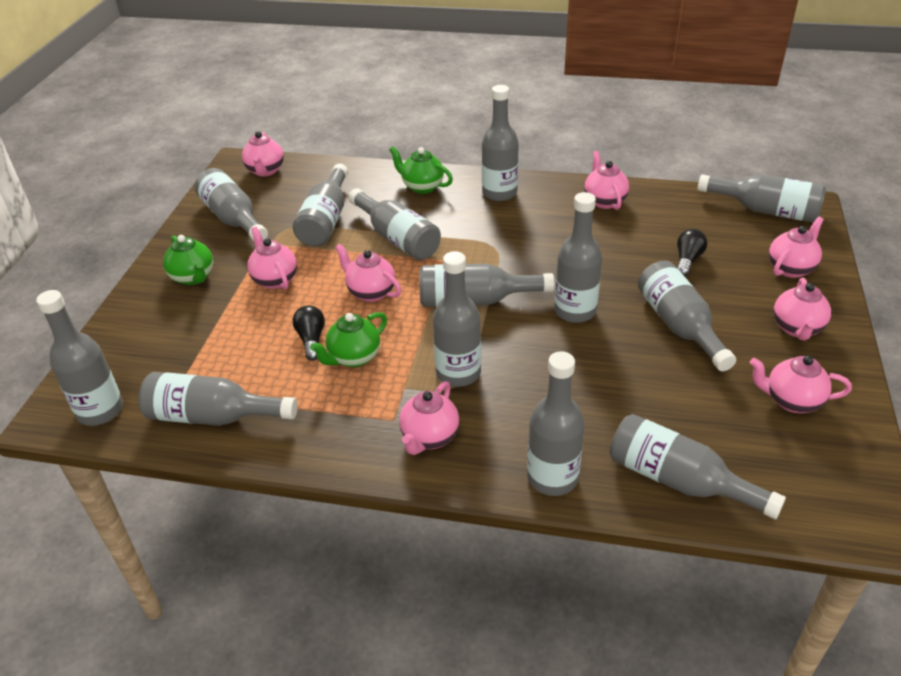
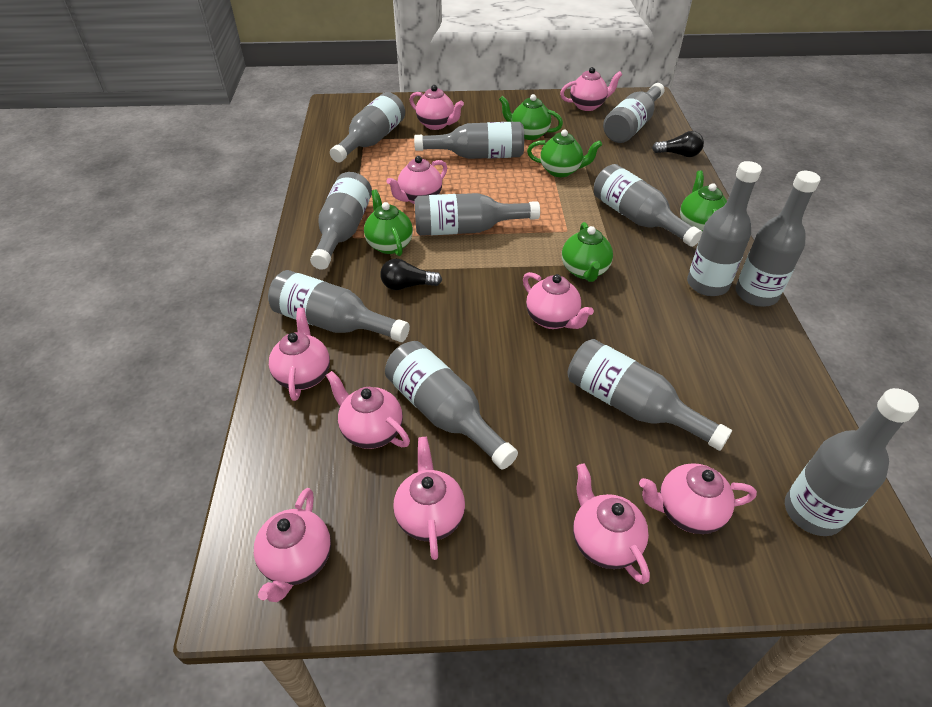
green teapot: 3 -> 5
grey bottle: 13 -> 12
pink teapot: 8 -> 10

